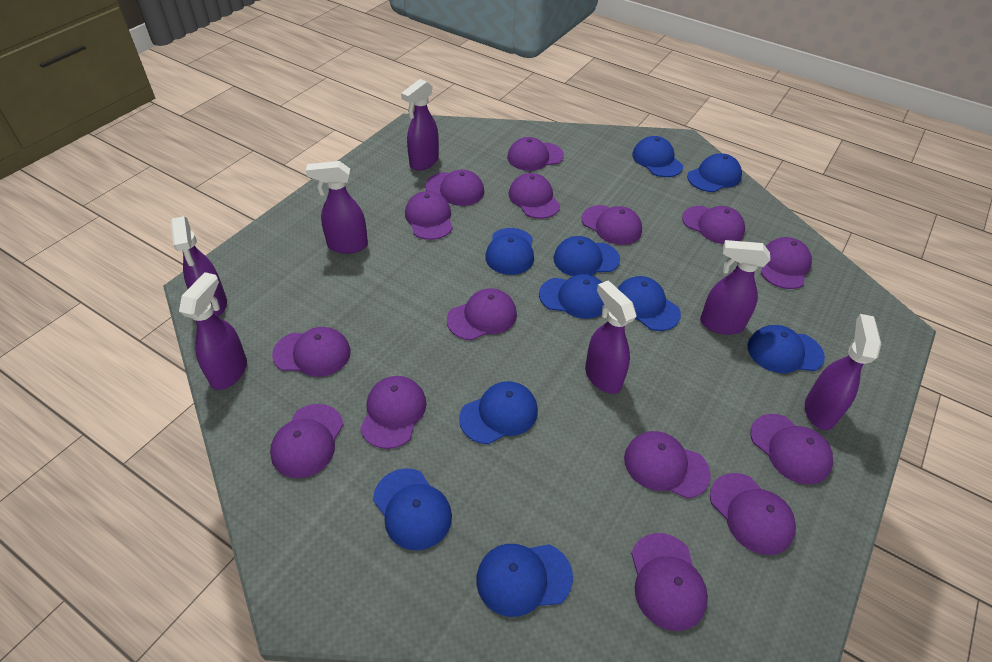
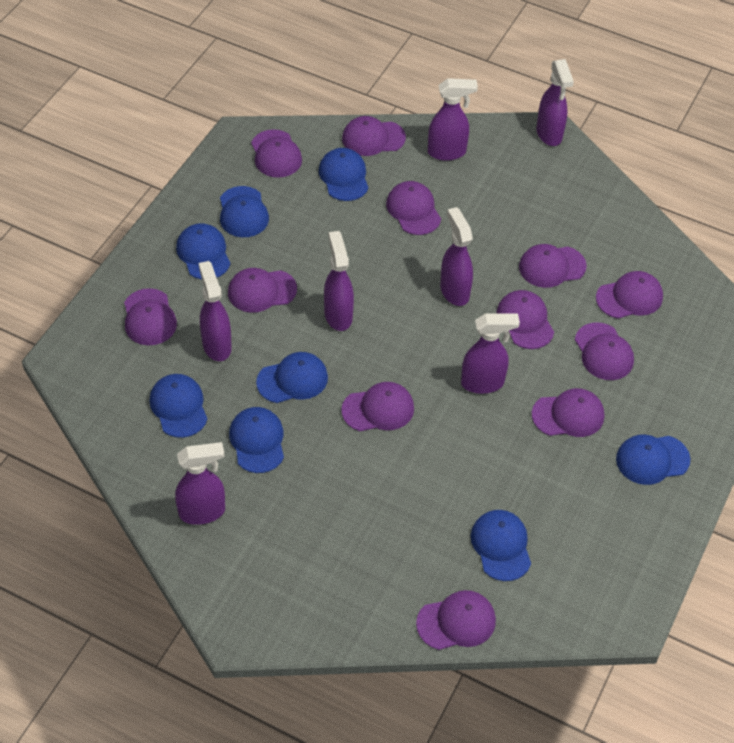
blue cap: 10 -> 8
purple cap: 15 -> 12

